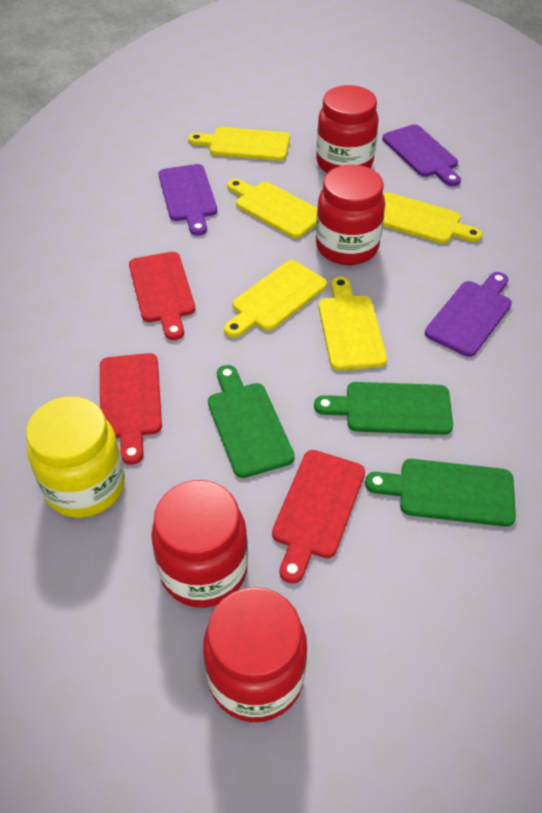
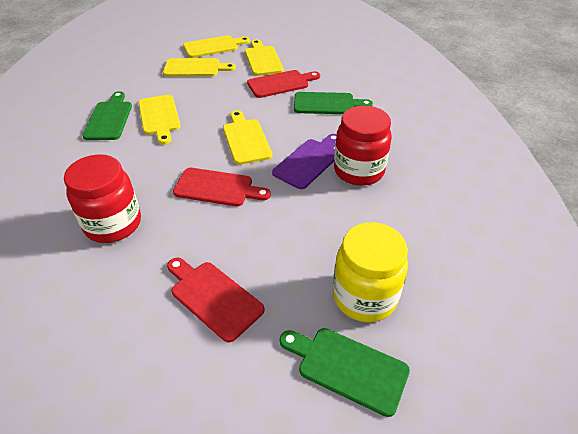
purple cutting board: 3 -> 1
red jar: 4 -> 2

